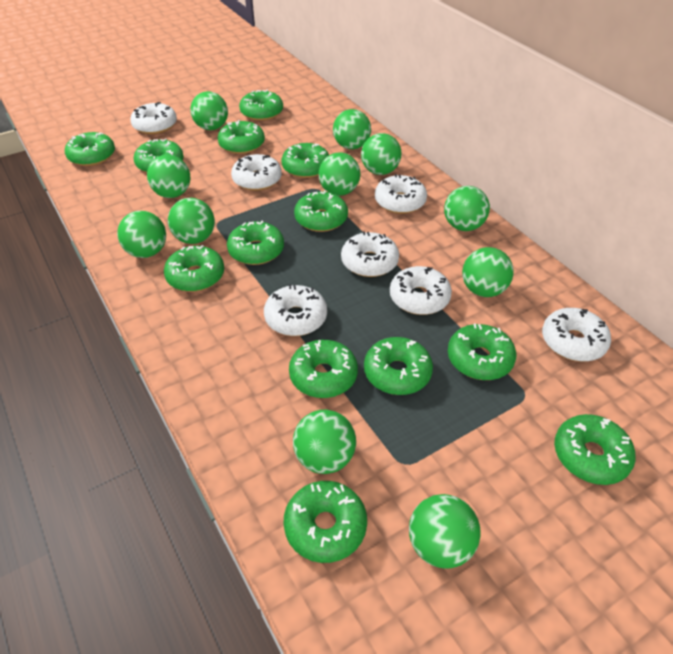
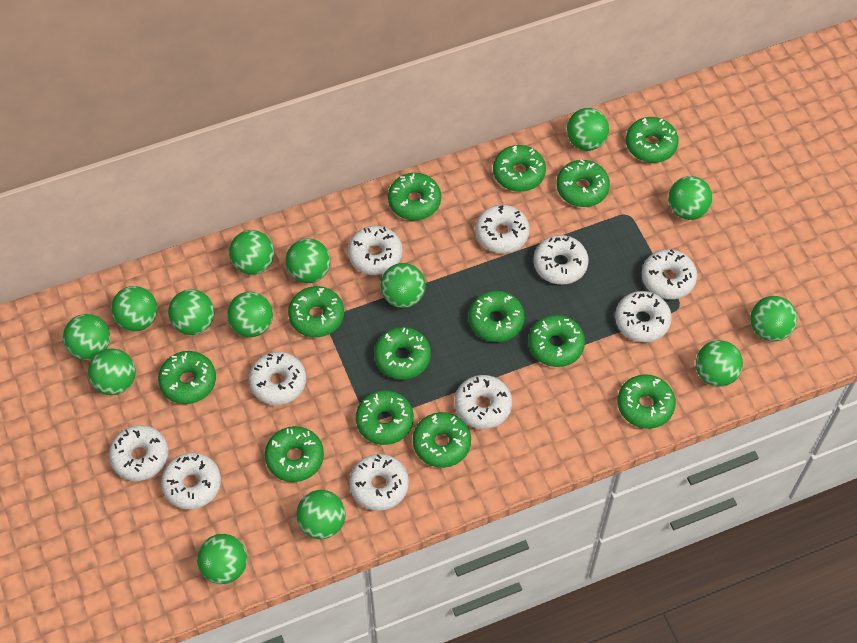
green ball: 11 -> 14
white donut: 7 -> 10

